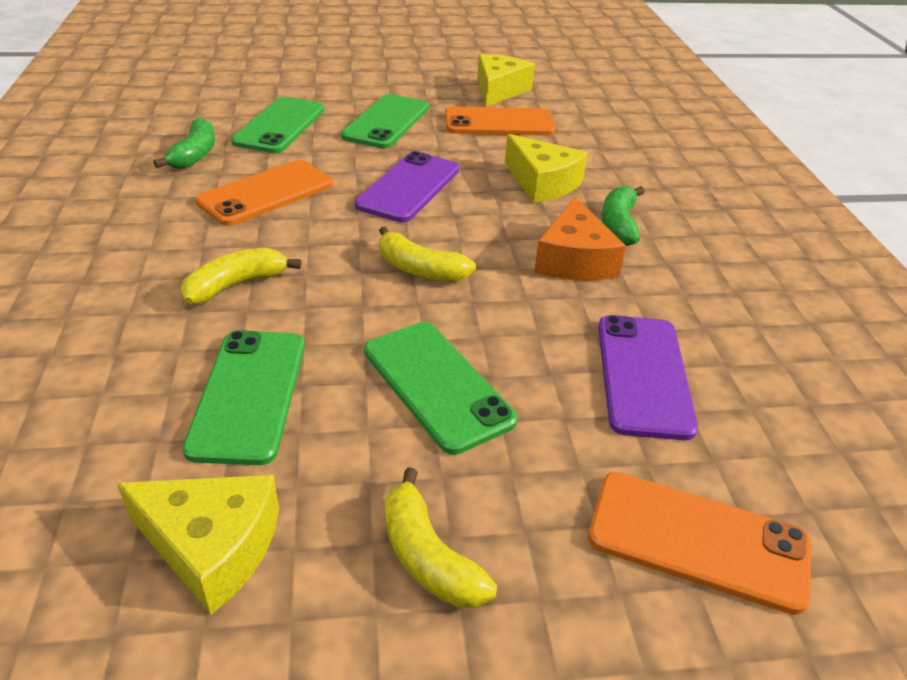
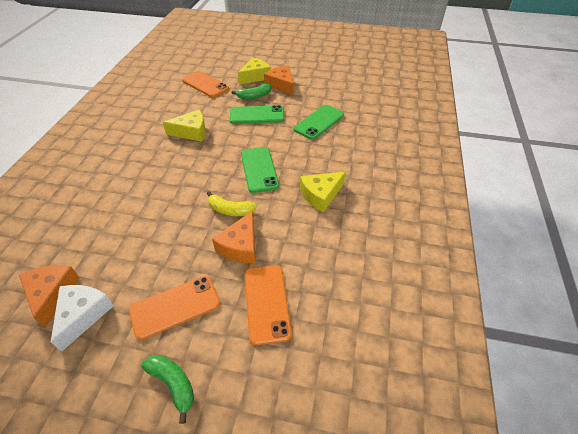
green phone: 4 -> 3
orange cheese: 1 -> 3
purple phone: 2 -> 0
white cheese: 0 -> 1
yellow banana: 3 -> 1

